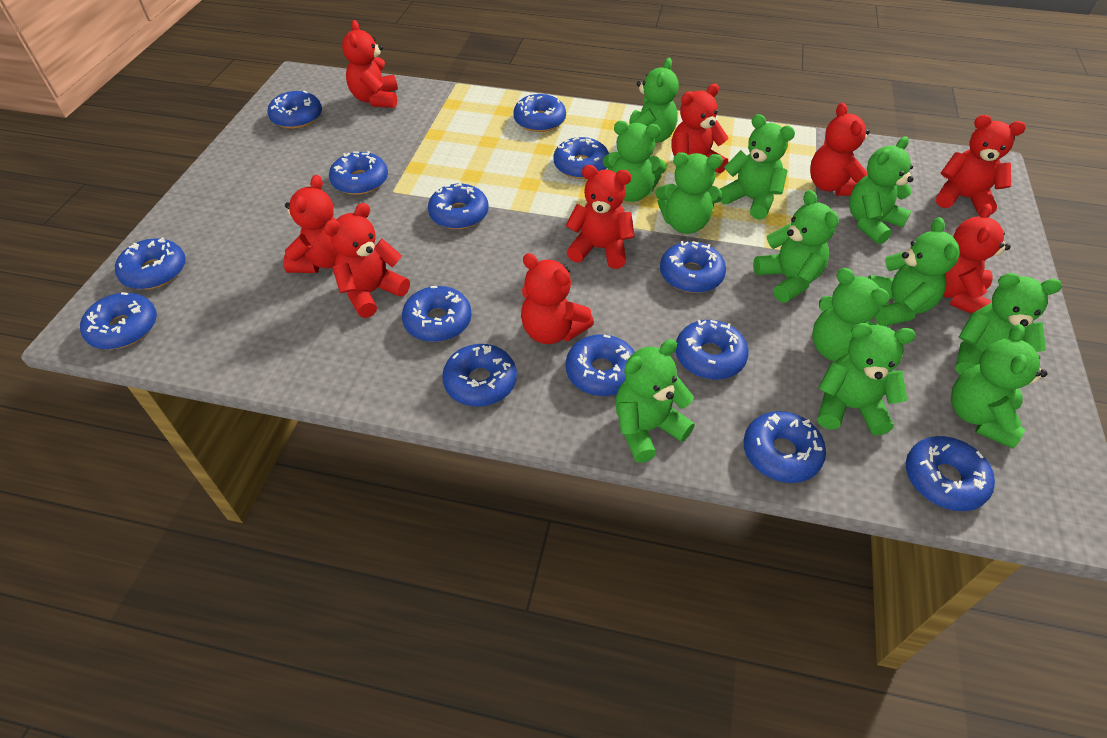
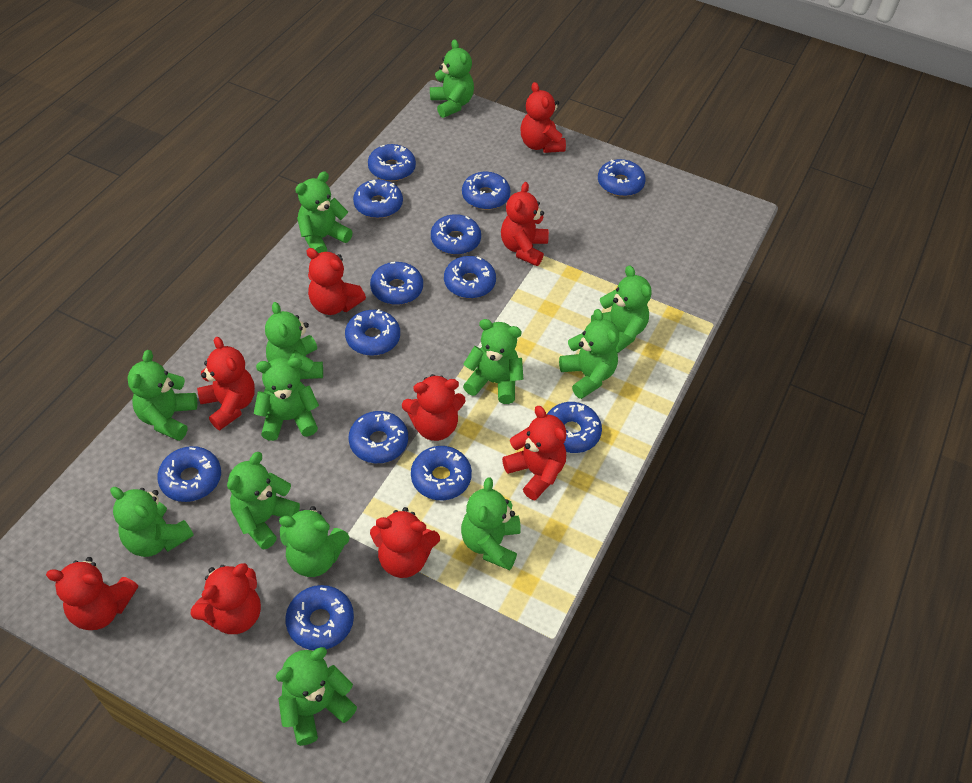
blue donut: 14 -> 13
green teddy bear: 12 -> 13

